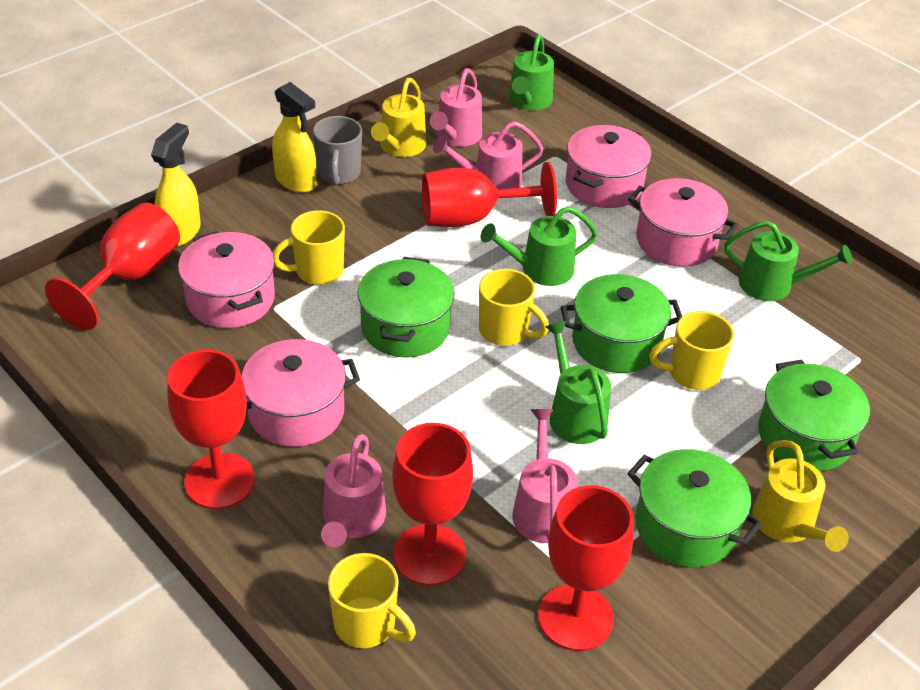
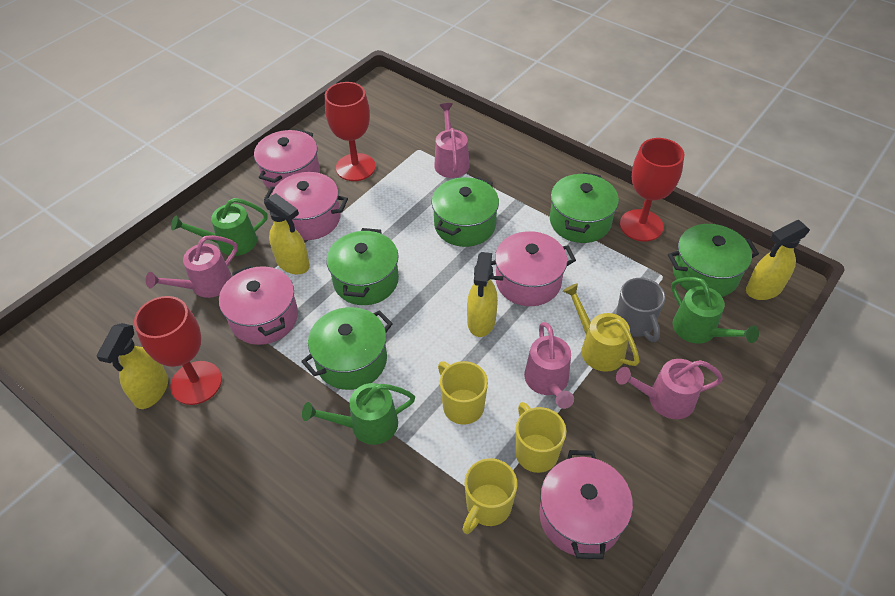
green pot: 4 -> 5
green watering can: 4 -> 3
pink pot: 4 -> 5
red goblet: 5 -> 3
yellow mug: 4 -> 3
yellow spray bottle: 2 -> 4
yellow watering can: 2 -> 1

